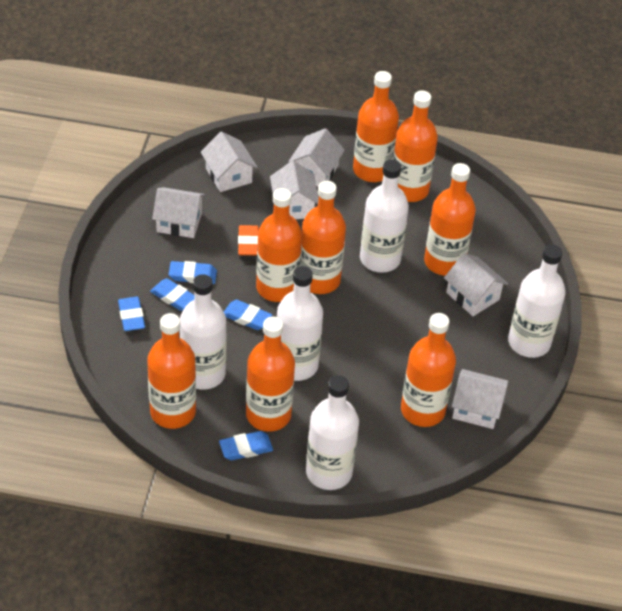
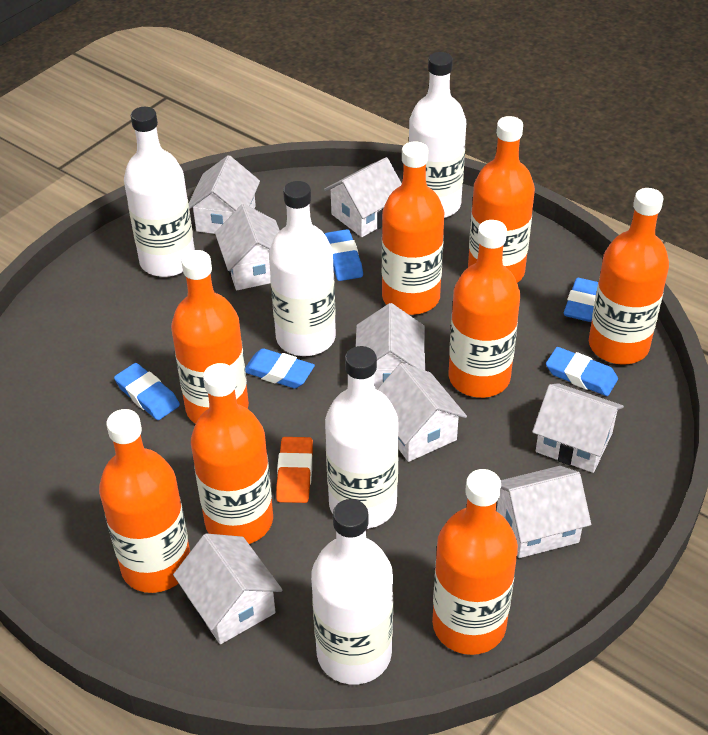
white house: 6 -> 8

